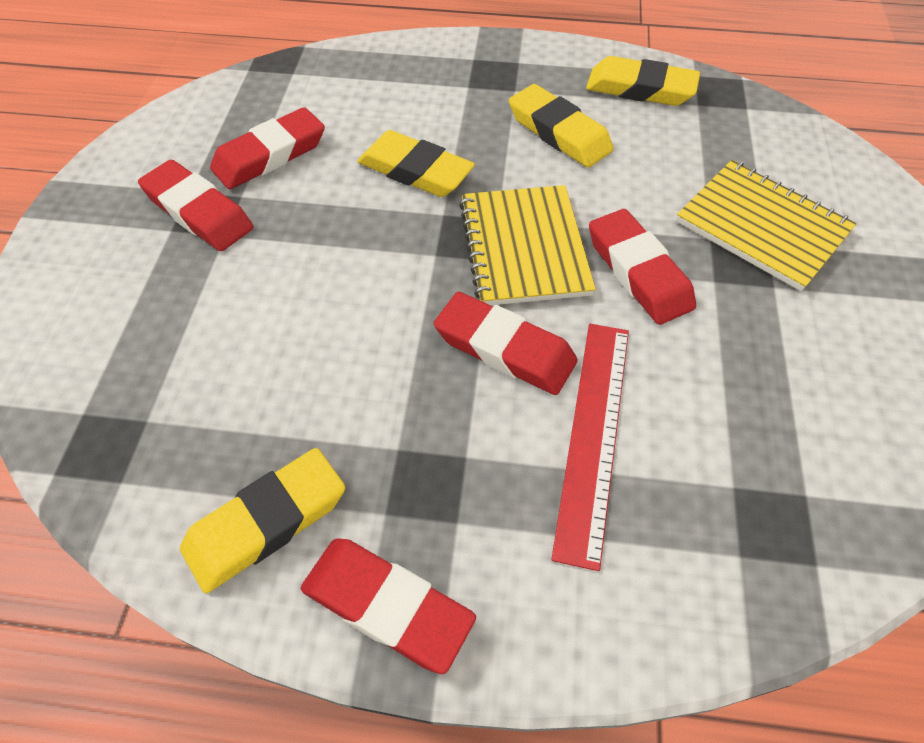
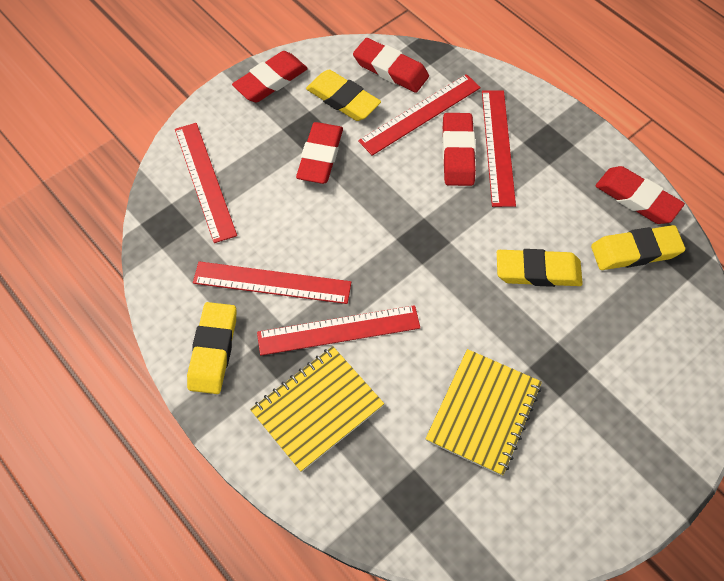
red ruler: 1 -> 5

